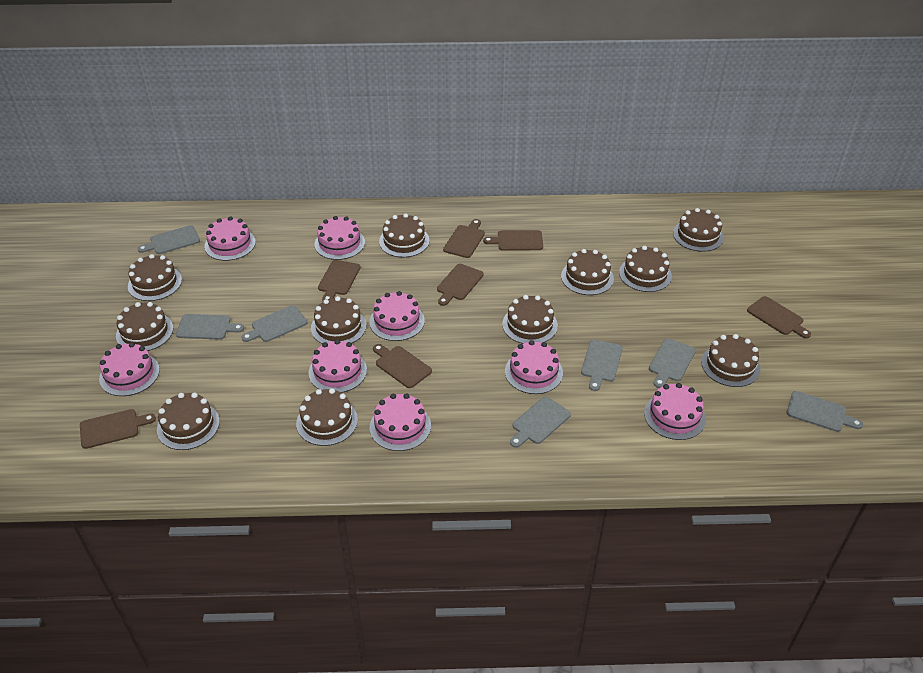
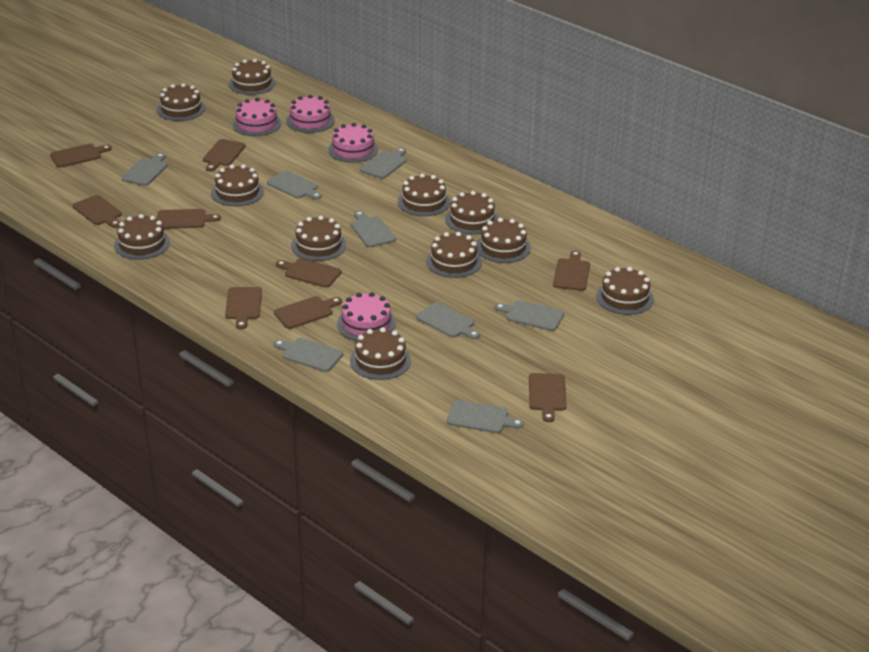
brown cutting board: 7 -> 9
grey cutting board: 7 -> 8
pink cake: 8 -> 4

